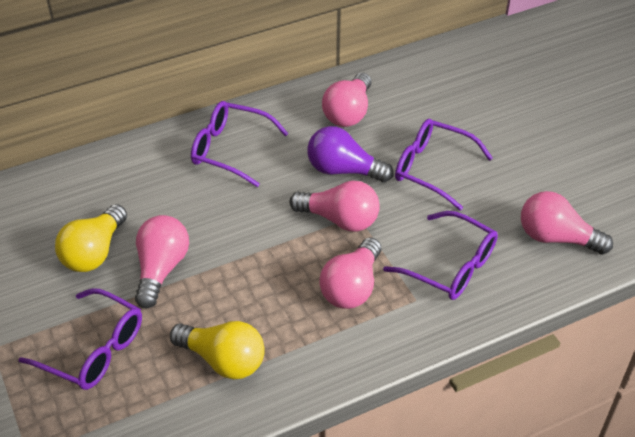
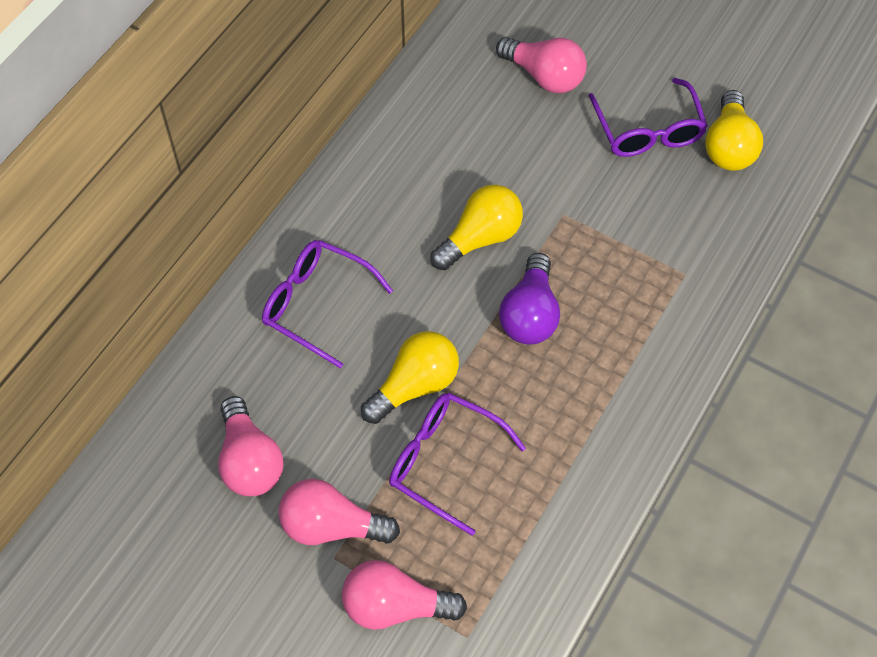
pink light bulb: 5 -> 4
purple glasses: 4 -> 3
yellow light bulb: 2 -> 3

